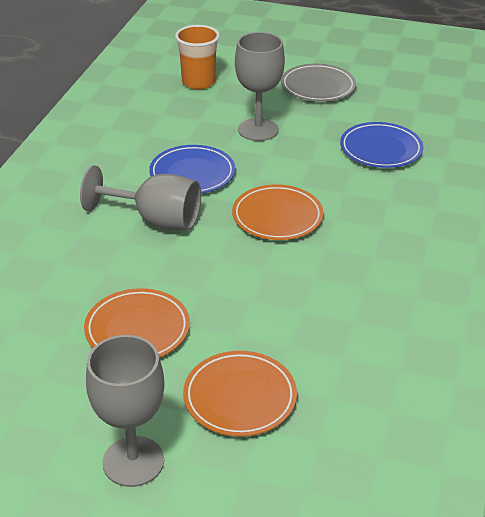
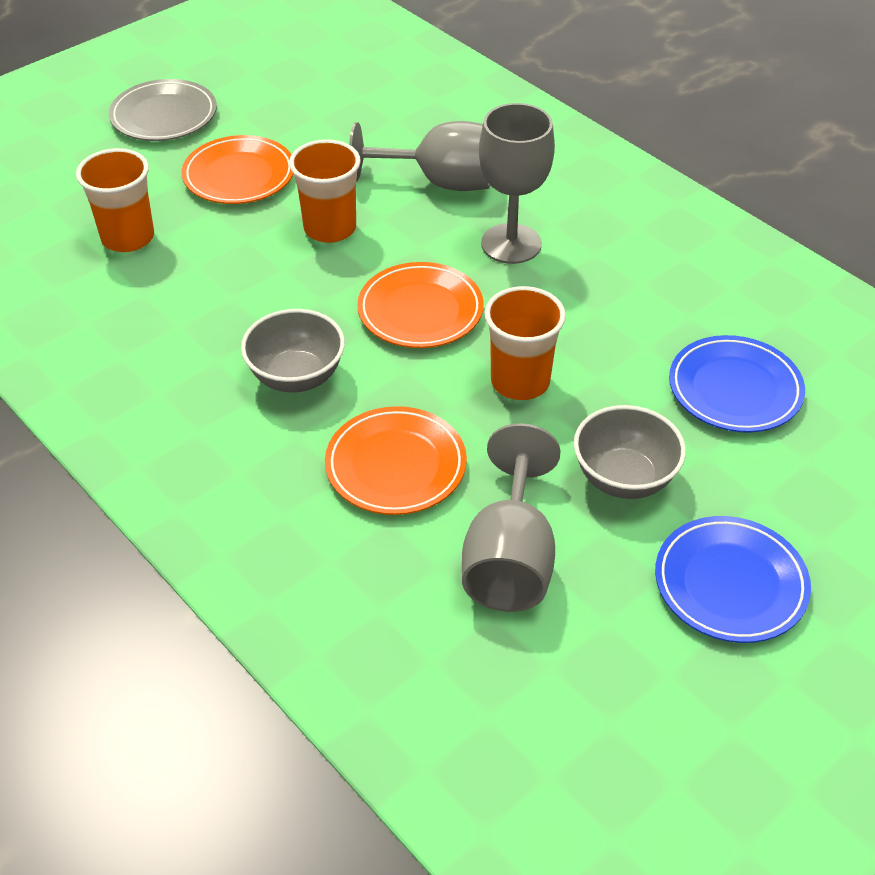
grey bowl: 0 -> 2
orange cup: 1 -> 3

